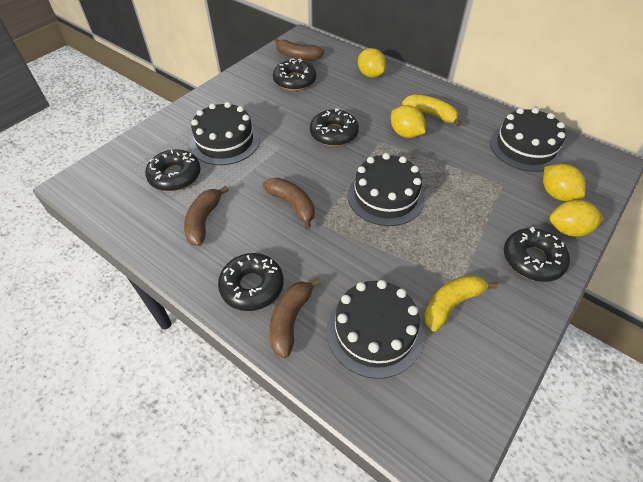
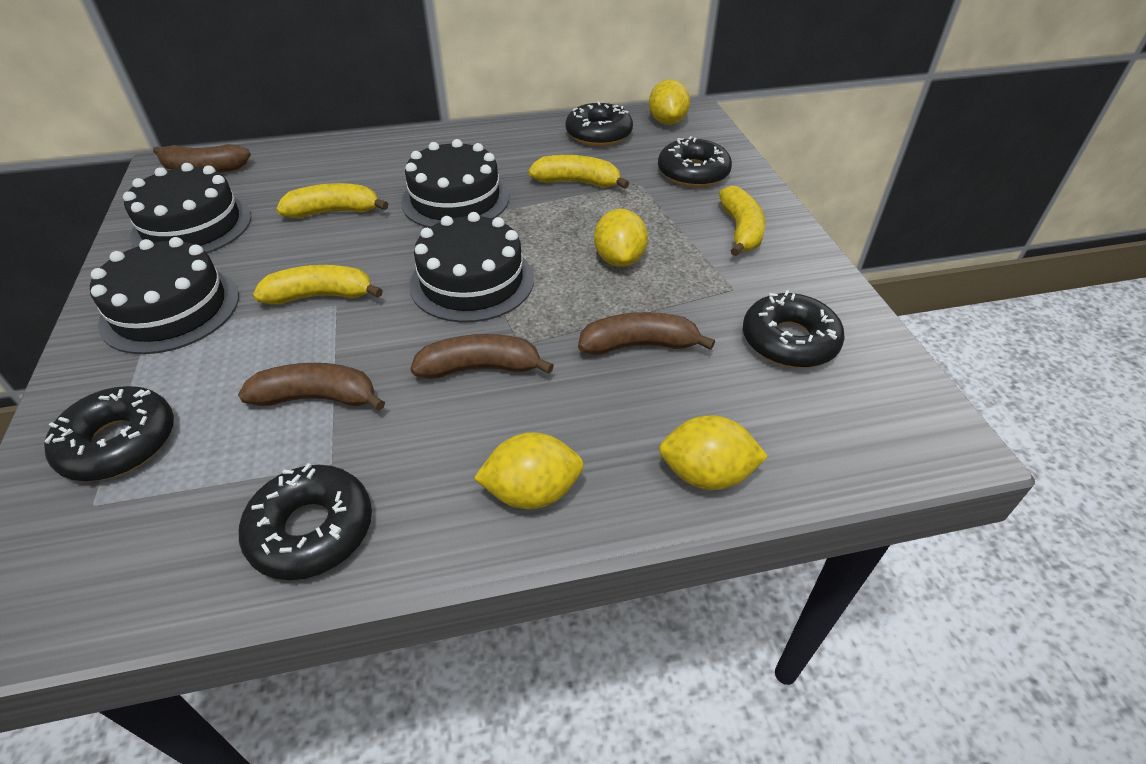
yellow banana: 2 -> 4

